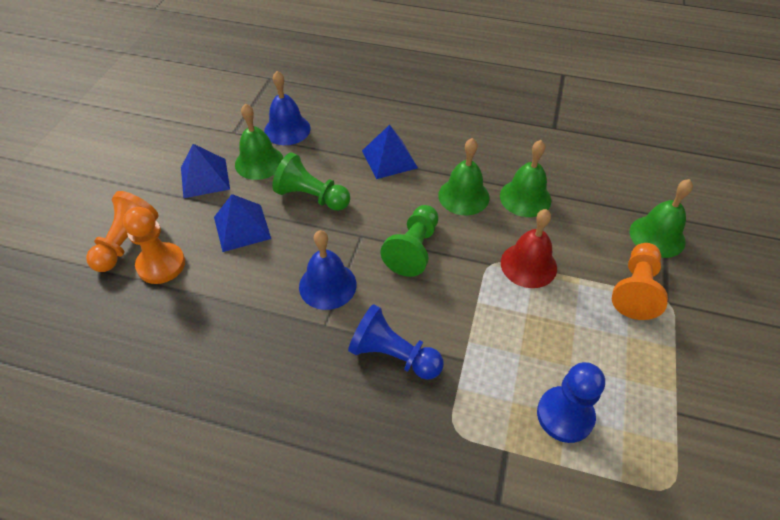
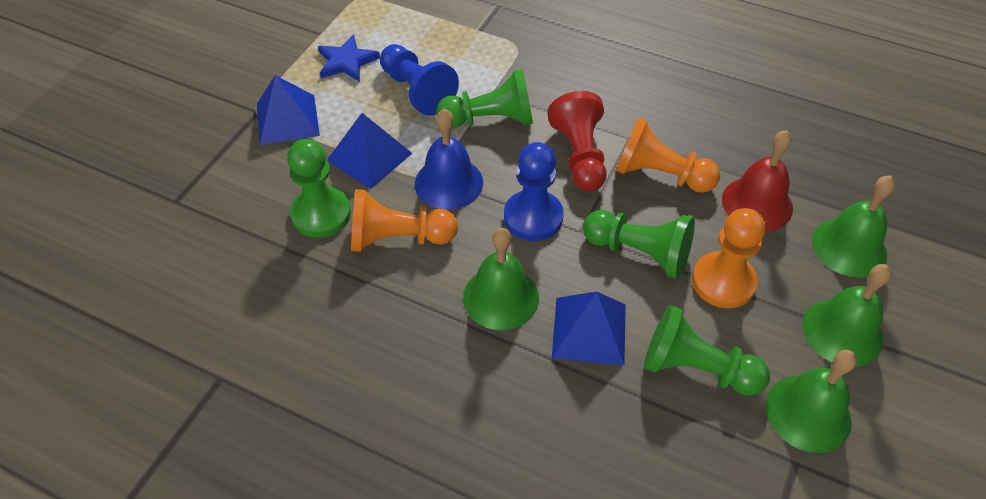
blue bell: 2 -> 1
blue star: 0 -> 1
green pawn: 2 -> 4
red pawn: 0 -> 1

